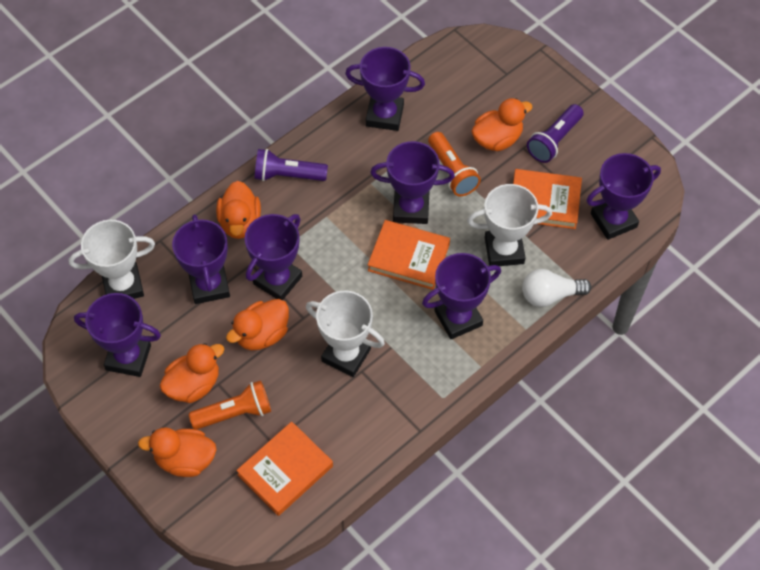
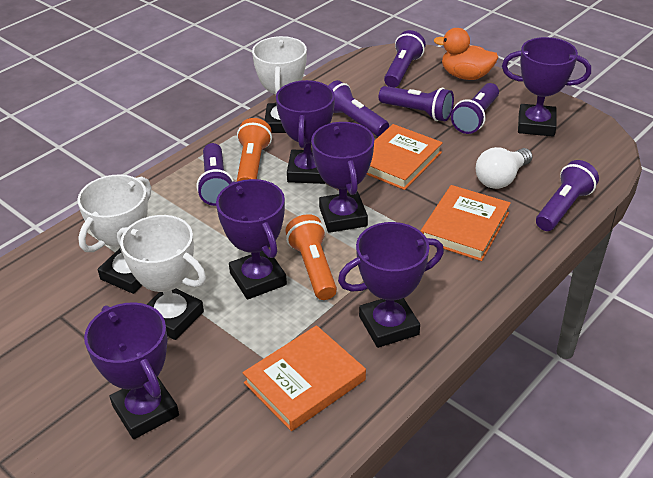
orange duck: 5 -> 1
purple flashlight: 2 -> 6
purple trophy: 7 -> 6

